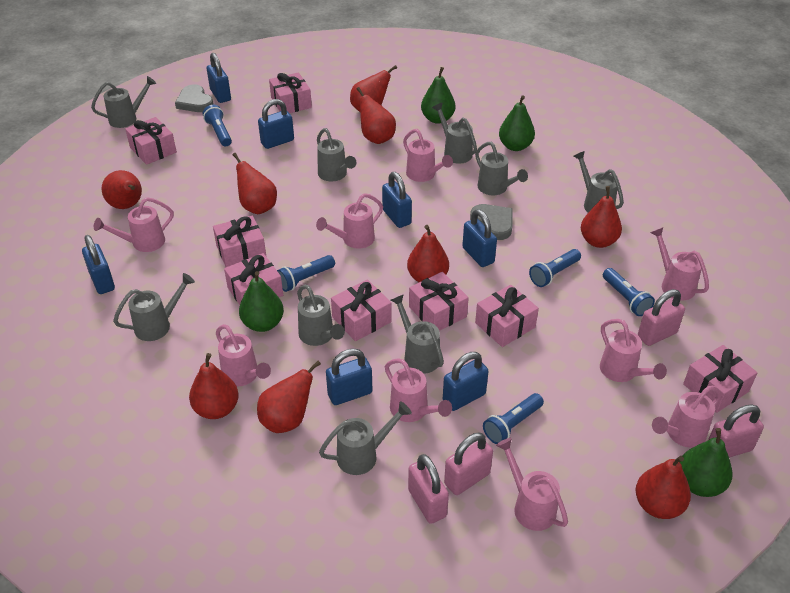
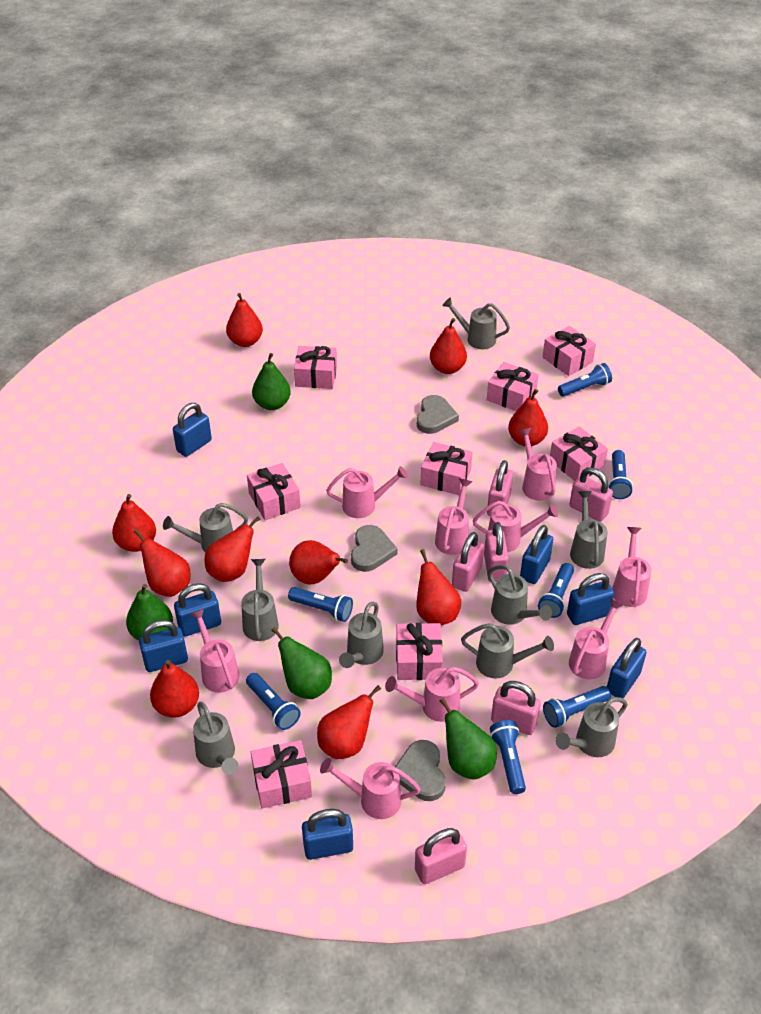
blue flashlight: 5 -> 7
grey heart: 2 -> 3
pink padlock: 4 -> 6
red pear: 9 -> 10

